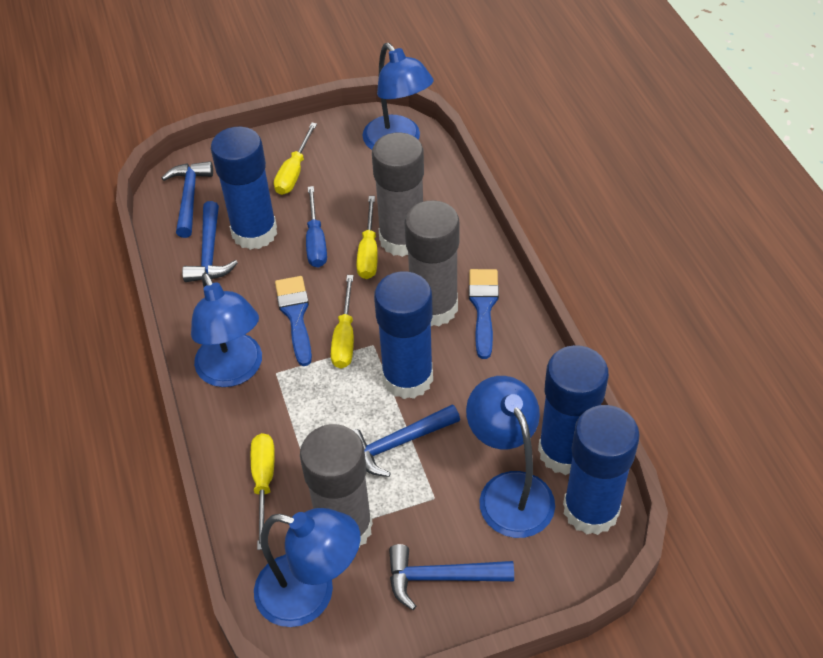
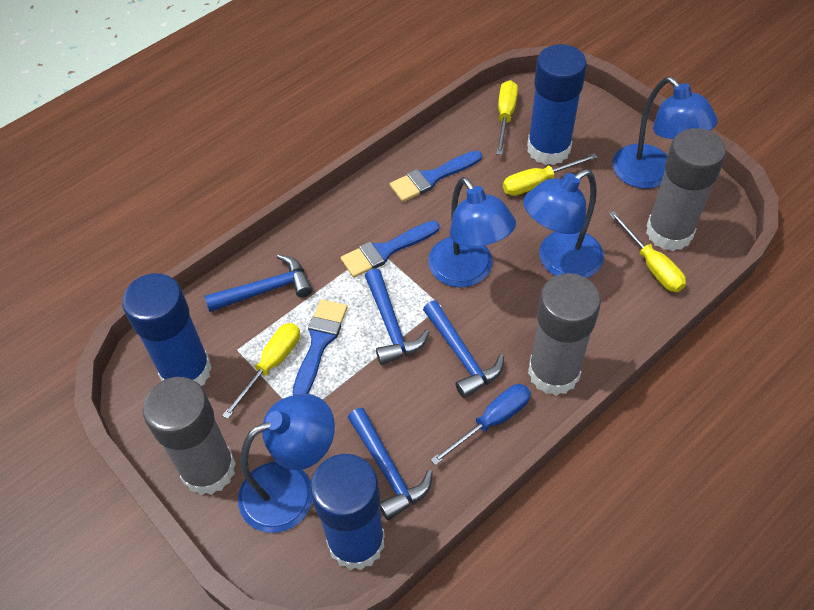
blue brush: 2 -> 3
blue glue stick: 4 -> 3

